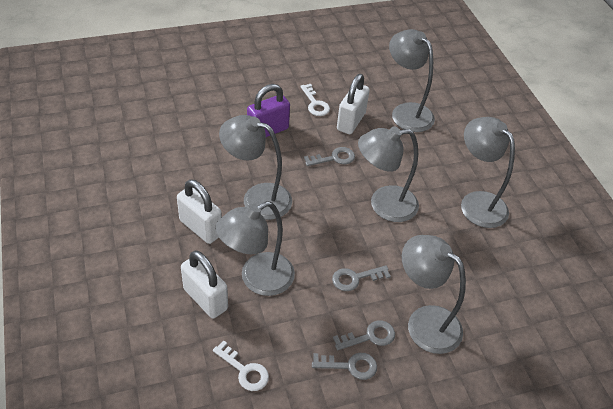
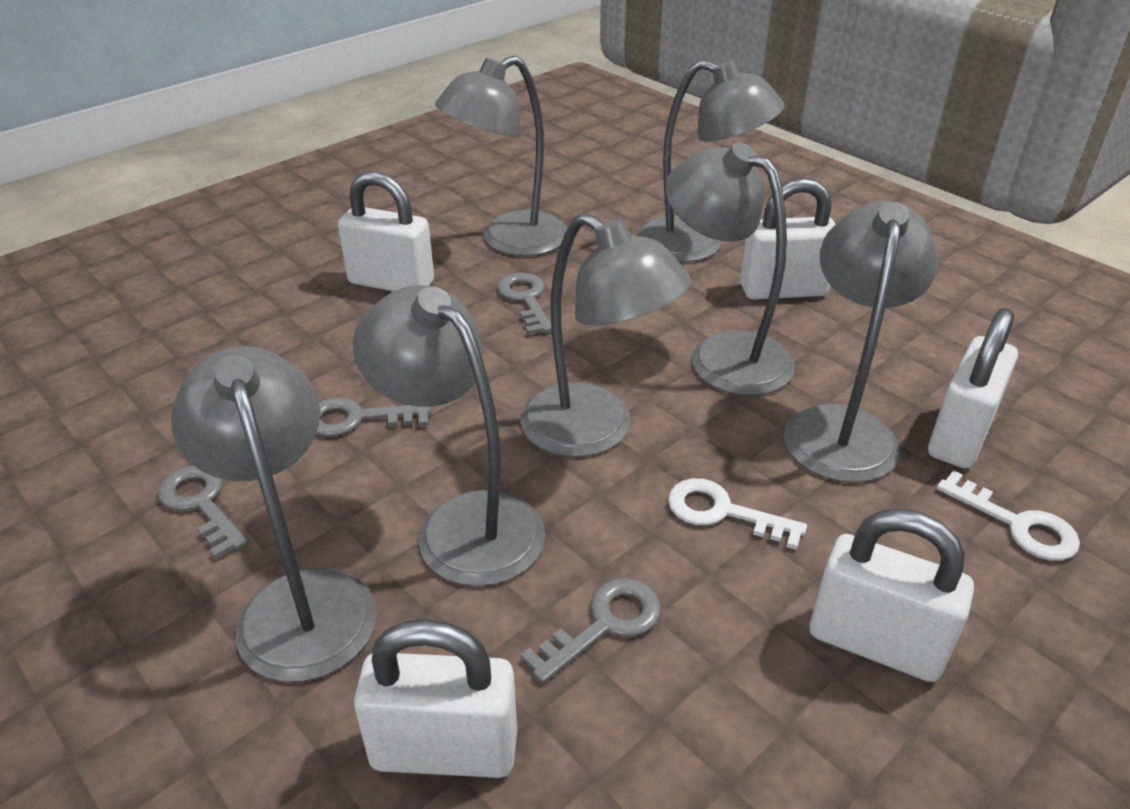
grey lamp: 6 -> 7
purple padlock: 1 -> 0
white padlock: 3 -> 5

